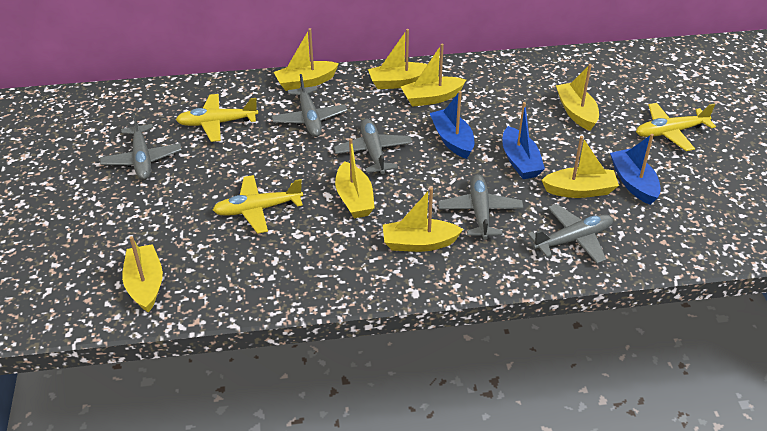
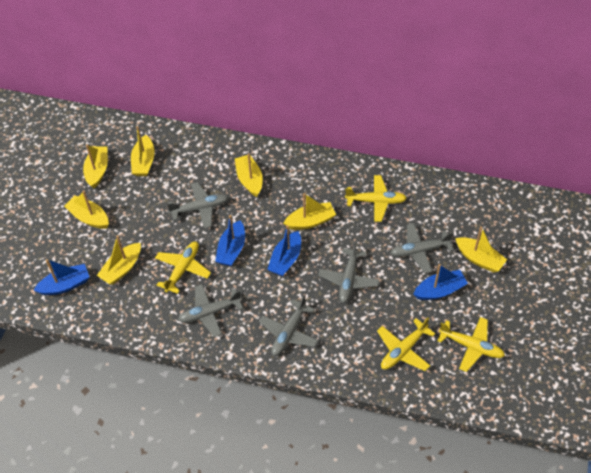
blue boat: 3 -> 4
yellow boat: 8 -> 7
yellow plane: 3 -> 4

